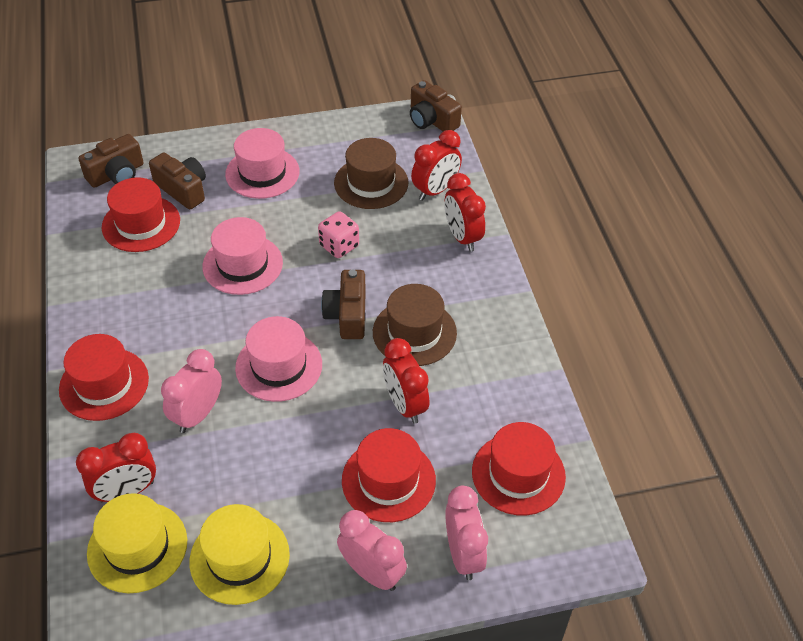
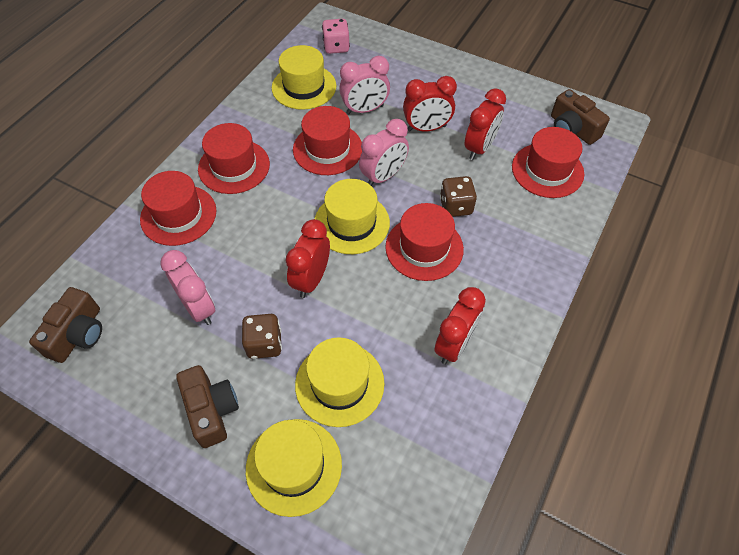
brown camera: 4 -> 3
brown dice: 0 -> 2
brown hat: 2 -> 0
pink hat: 3 -> 0
red hat: 4 -> 5
yellow hat: 2 -> 4

